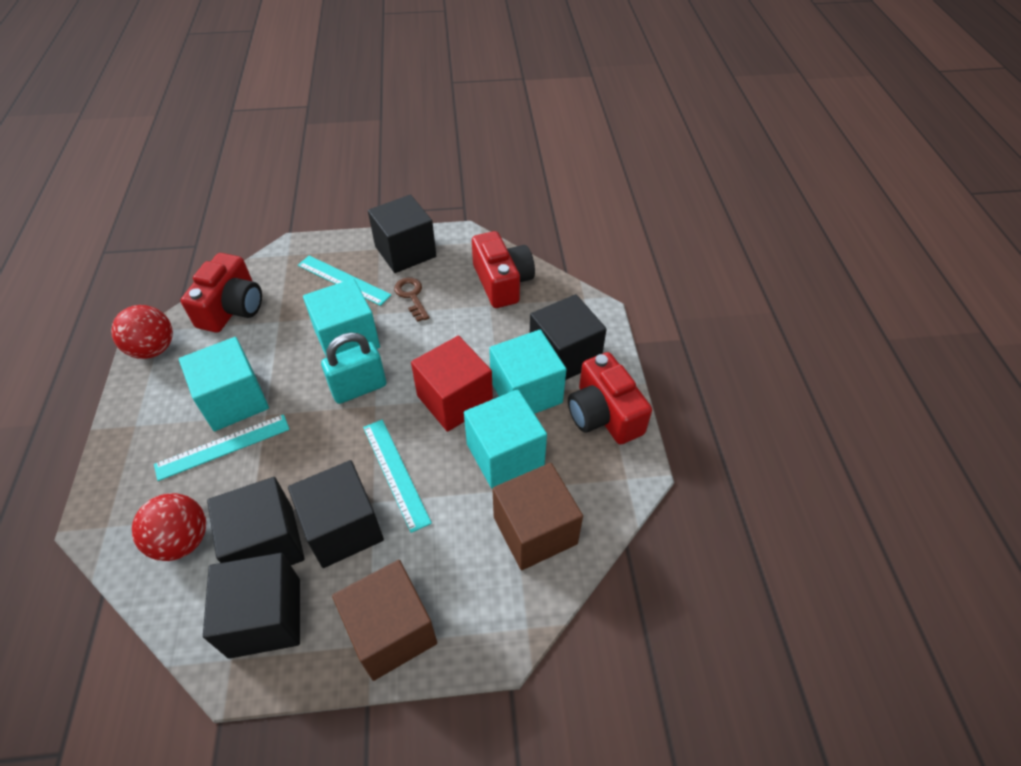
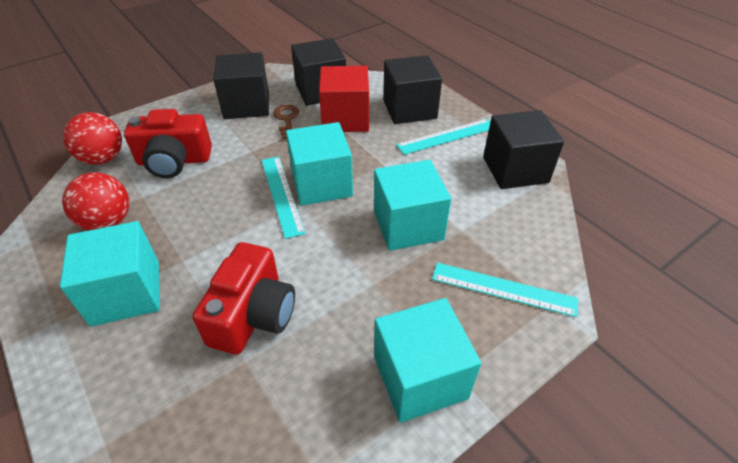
black cube: 5 -> 4
brown cube: 2 -> 0
red camera: 3 -> 2
turquoise padlock: 1 -> 0

